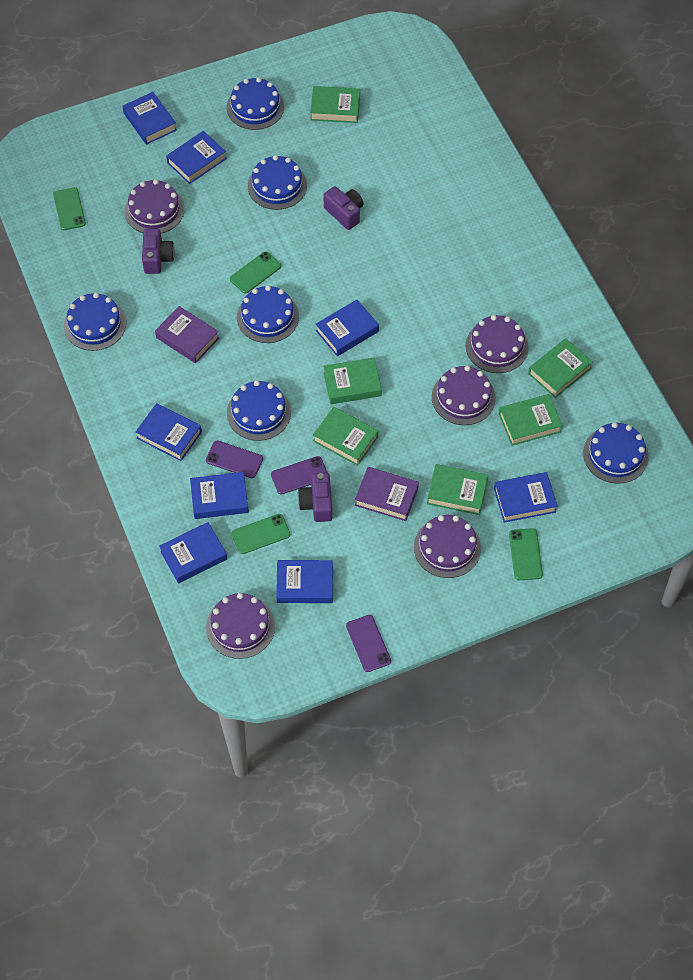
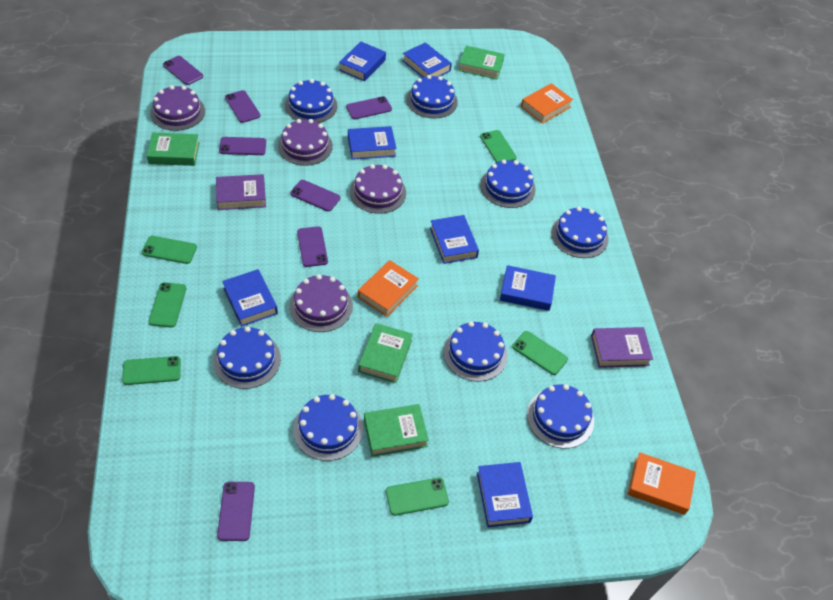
blue book: 8 -> 7
blue cake: 6 -> 8
green book: 6 -> 4
green phone: 4 -> 6
orange book: 0 -> 3
purple cake: 5 -> 4
purple camera: 3 -> 0
purple phone: 3 -> 7

